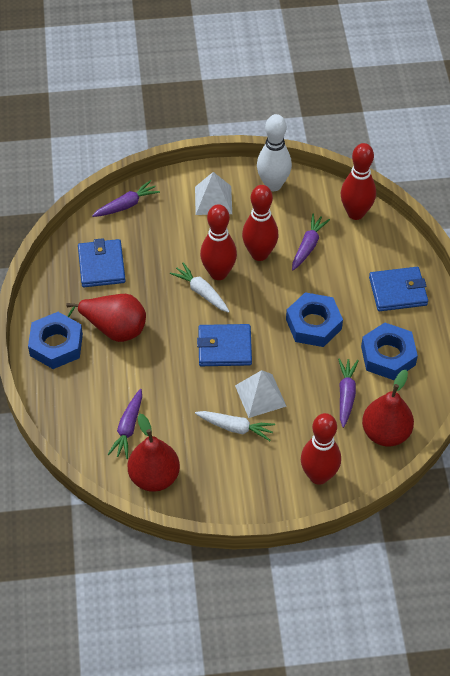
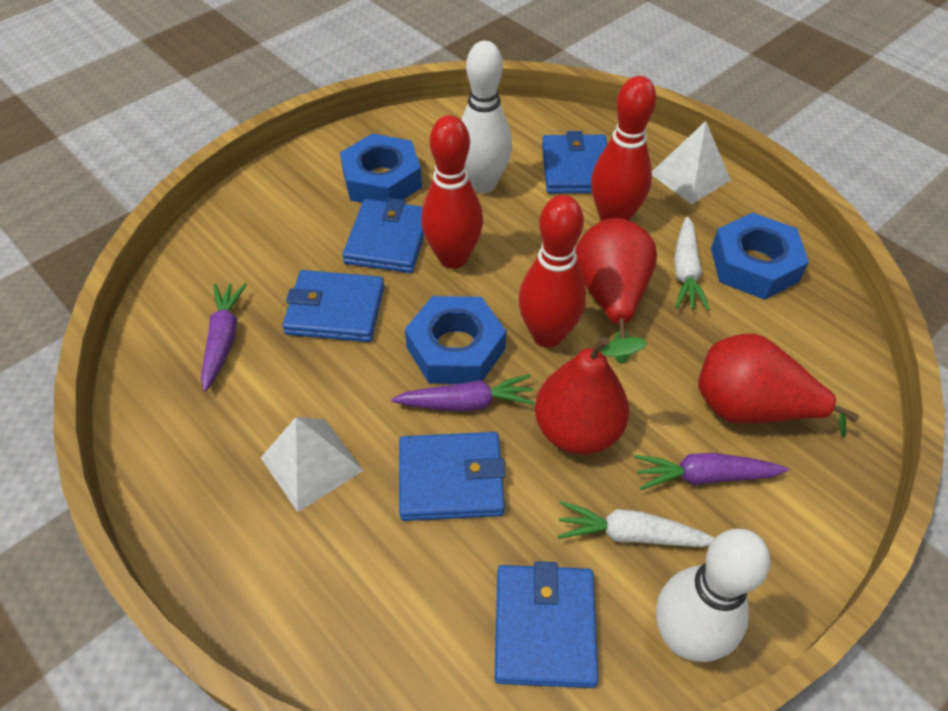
blue wallet: 3 -> 5
purple carrot: 4 -> 3
red bowling pin: 4 -> 3
white bowling pin: 1 -> 2

